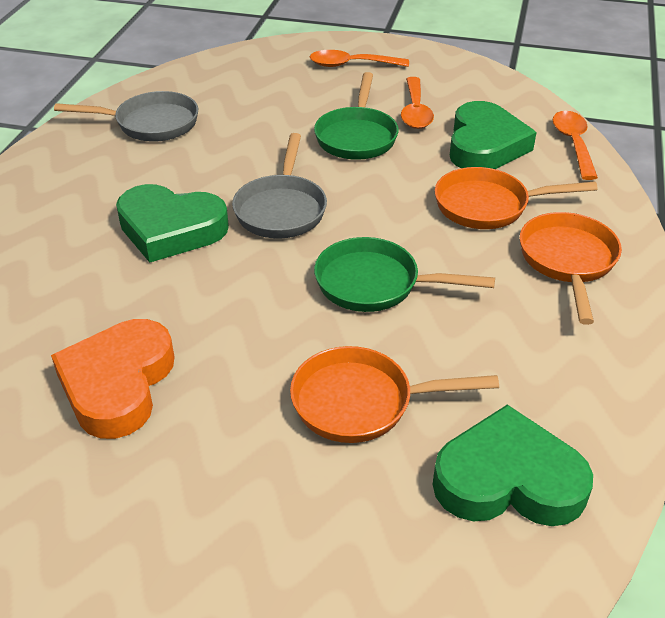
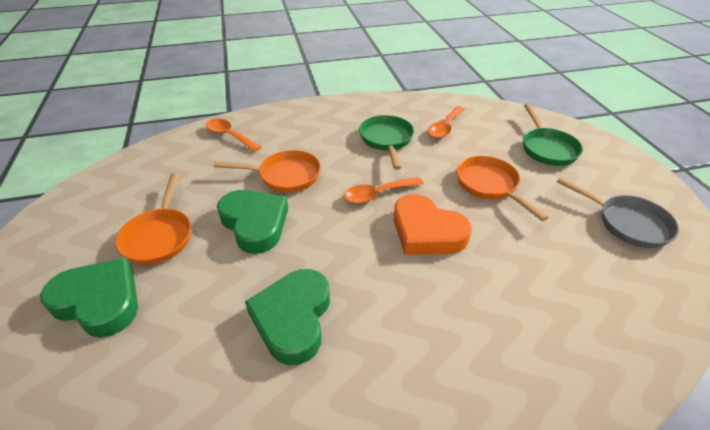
grey pan: 2 -> 1

